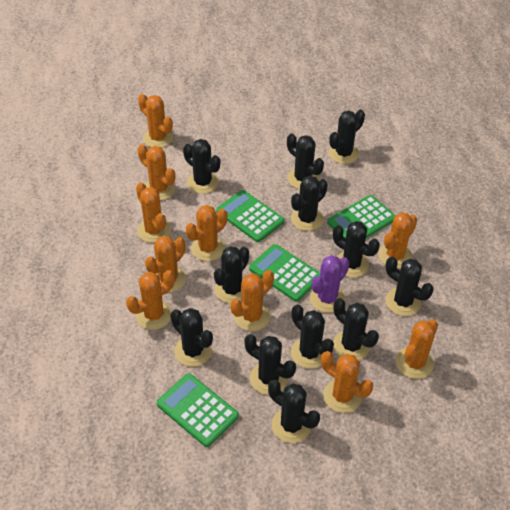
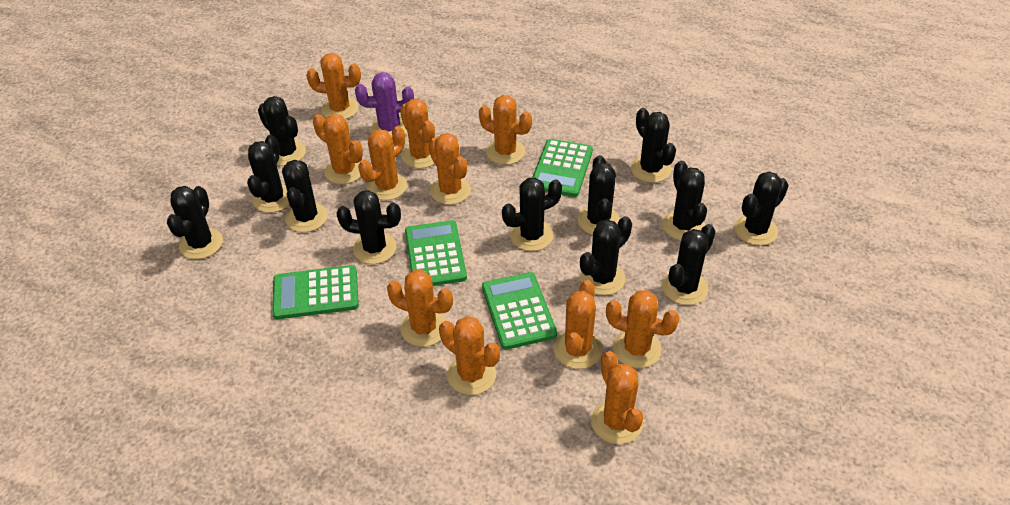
orange cactus: 10 -> 11

